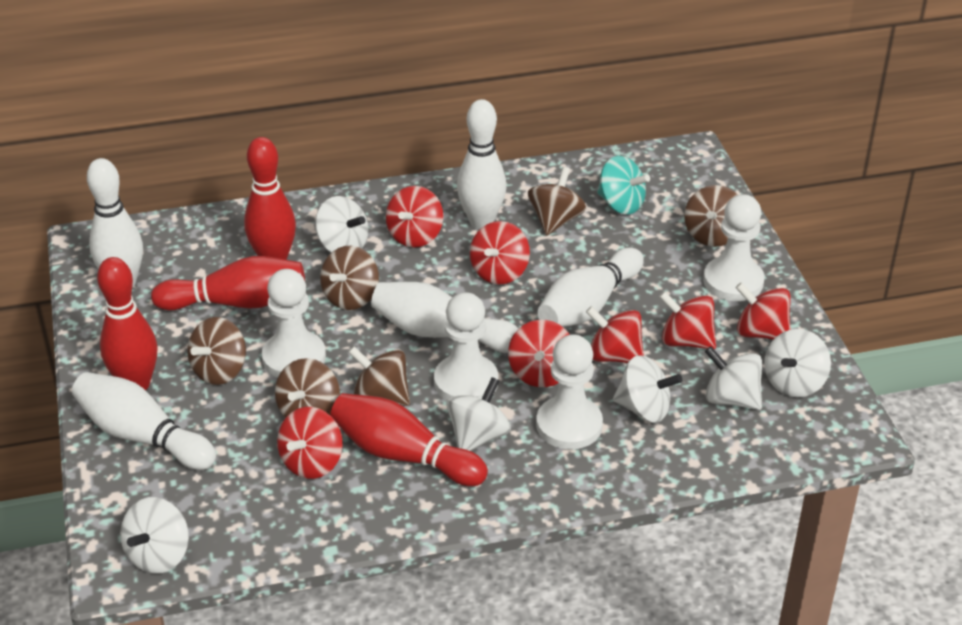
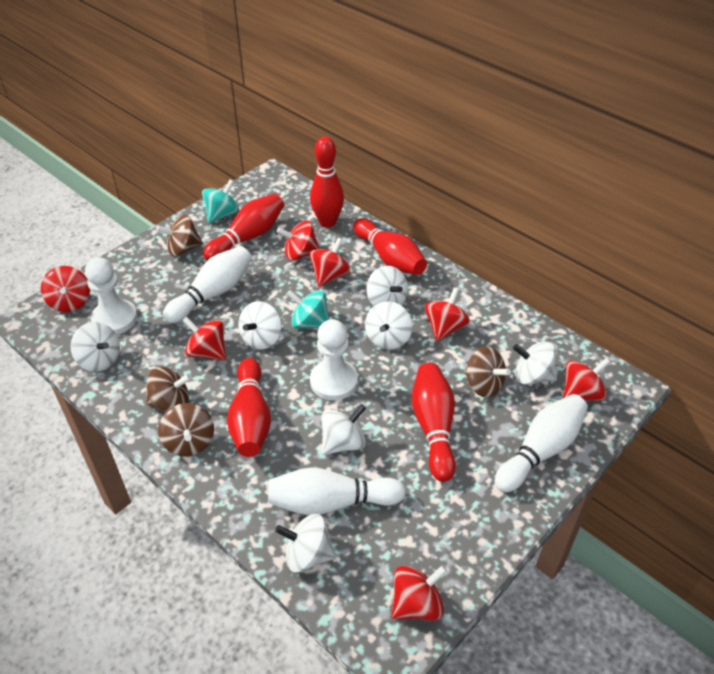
brown spinning top: 6 -> 4
red bowling pin: 4 -> 5
turquoise spinning top: 1 -> 2
white bowling pin: 5 -> 3
white pawn: 4 -> 2
white spinning top: 6 -> 7

